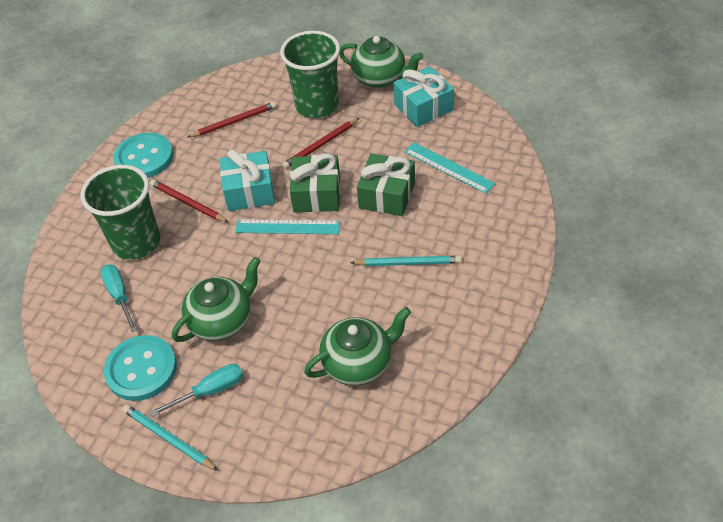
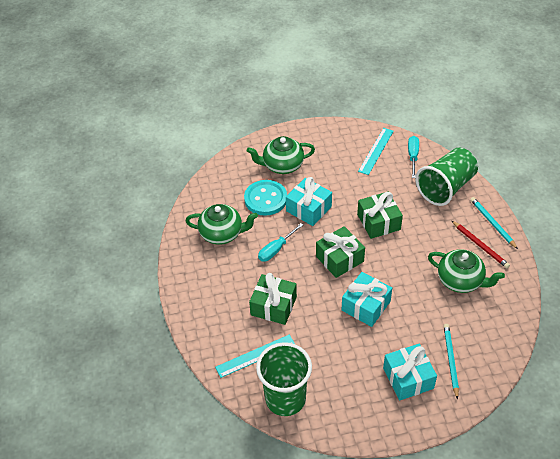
green gift: 2 -> 3
red pencil: 3 -> 1
turquoise button: 2 -> 1
turquoise gift: 2 -> 3

